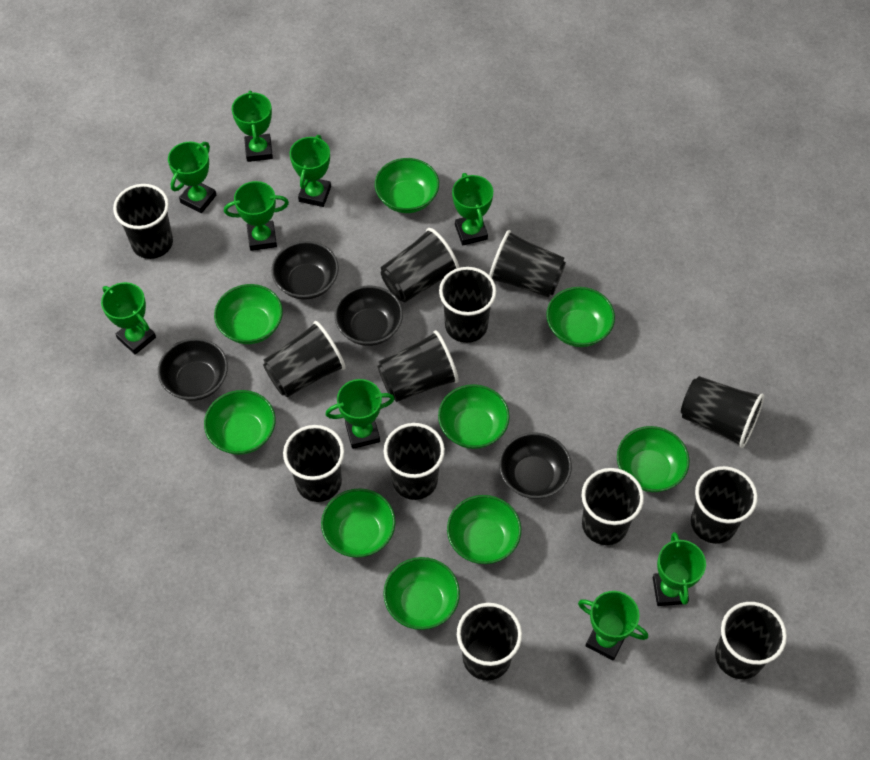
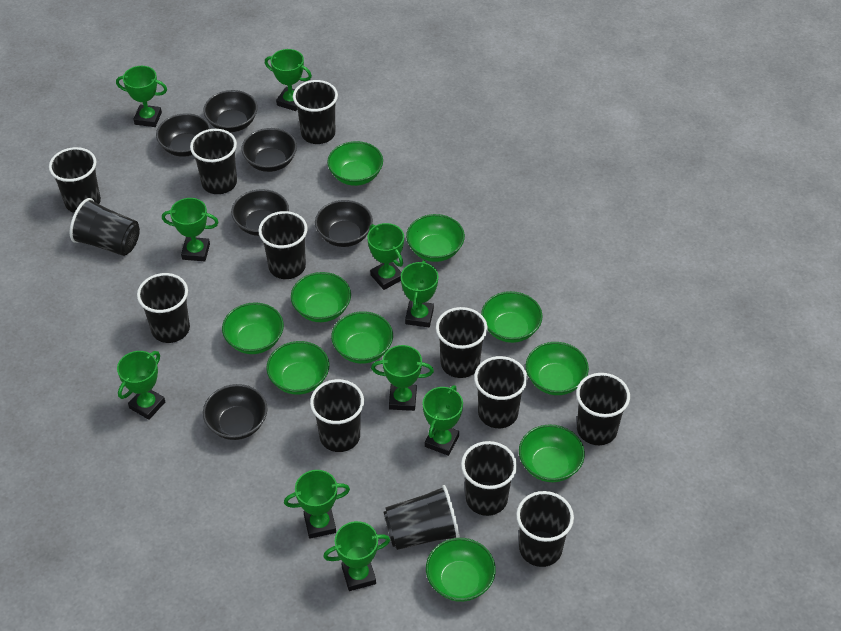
black bowl: 4 -> 6
green bowl: 9 -> 10
green trophy: 9 -> 10

